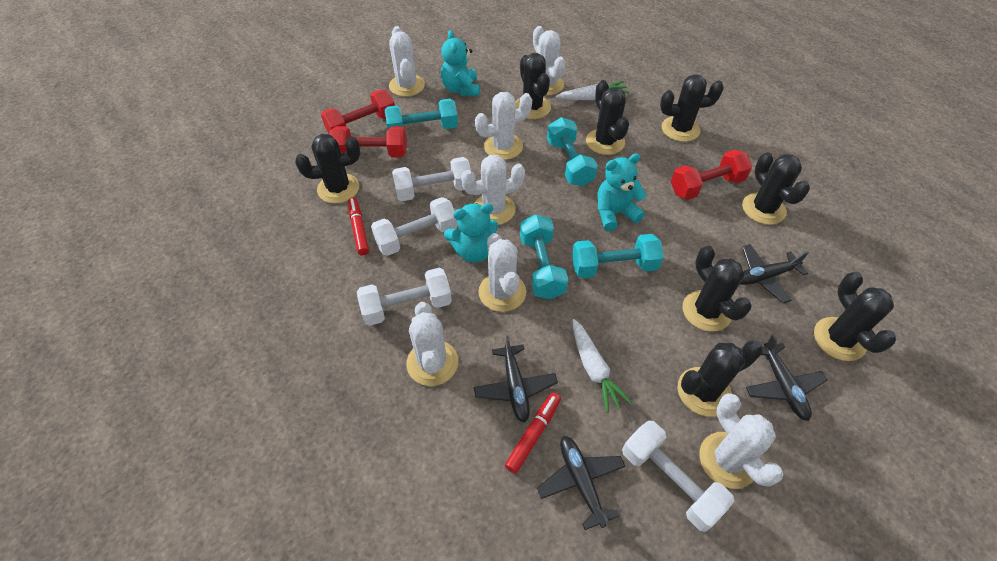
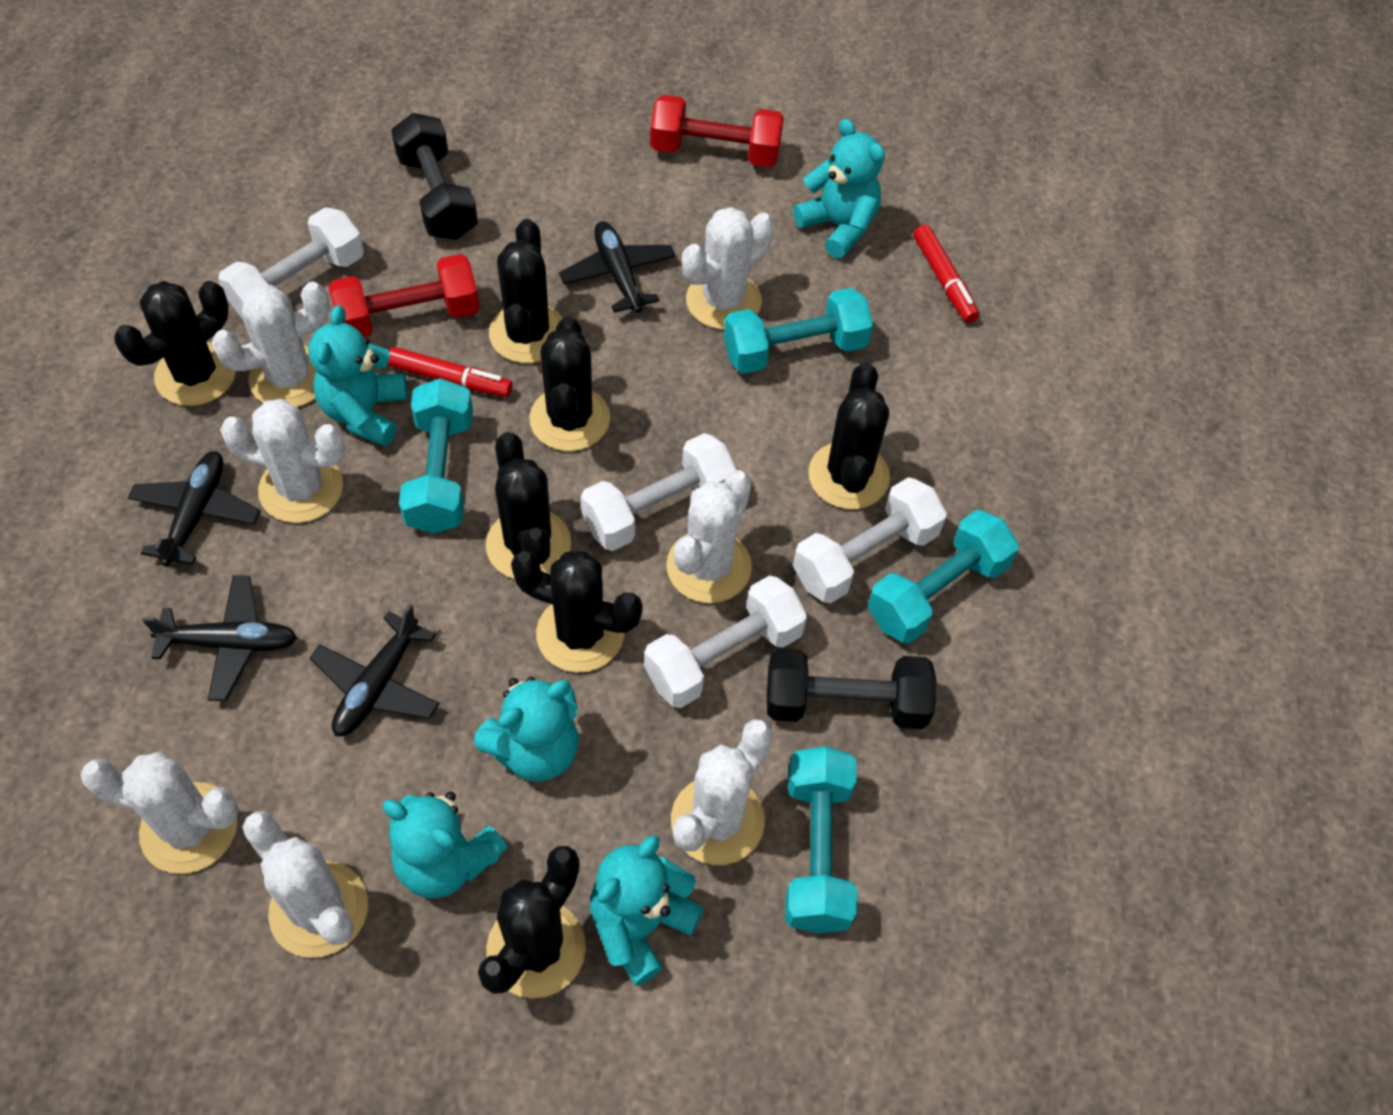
black cactus: 8 -> 7
black dumbbell: 0 -> 2
red dumbbell: 3 -> 2
turquoise teddy bear: 3 -> 5
white carrot: 2 -> 0

